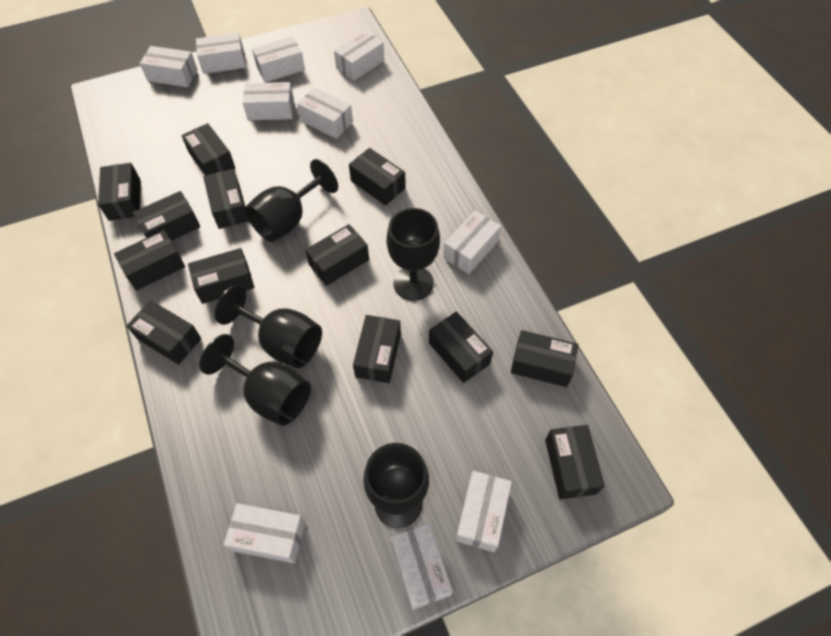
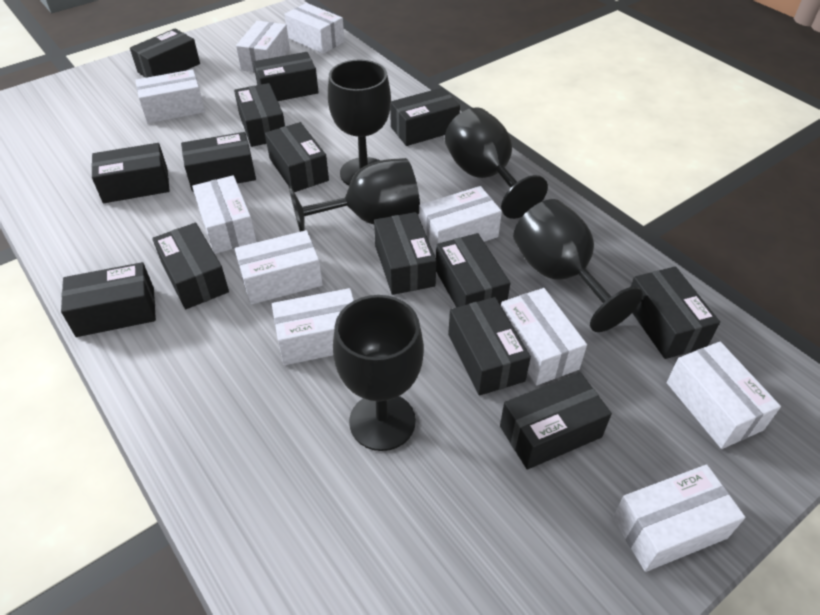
black box: 13 -> 14

